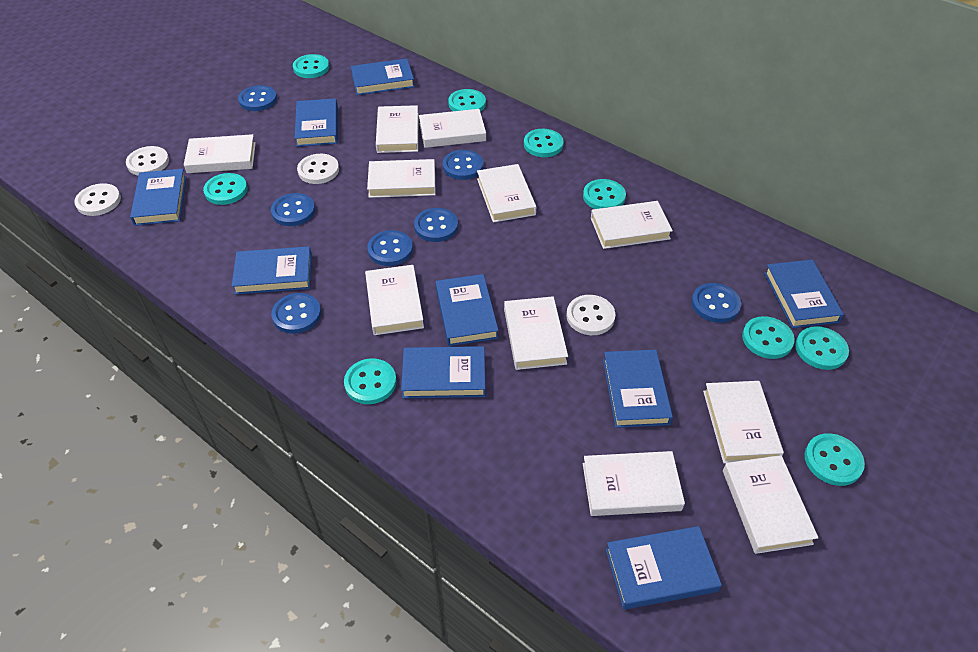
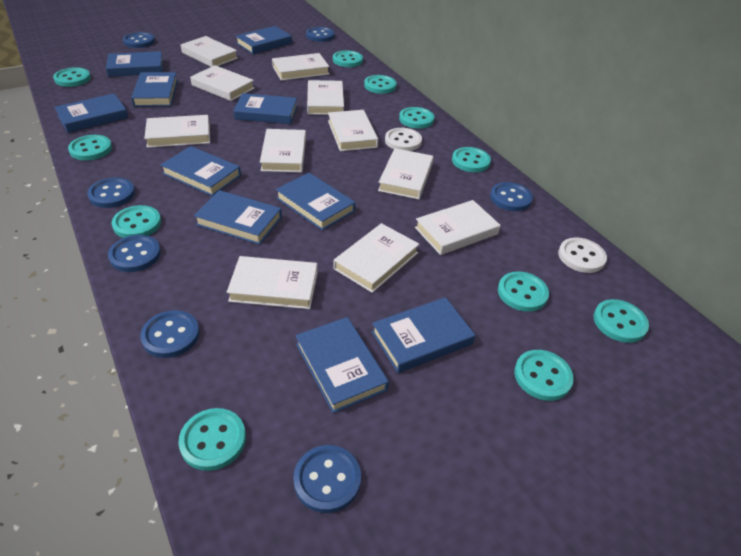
blue book: 9 -> 10
turquoise button: 9 -> 11
white button: 4 -> 2

